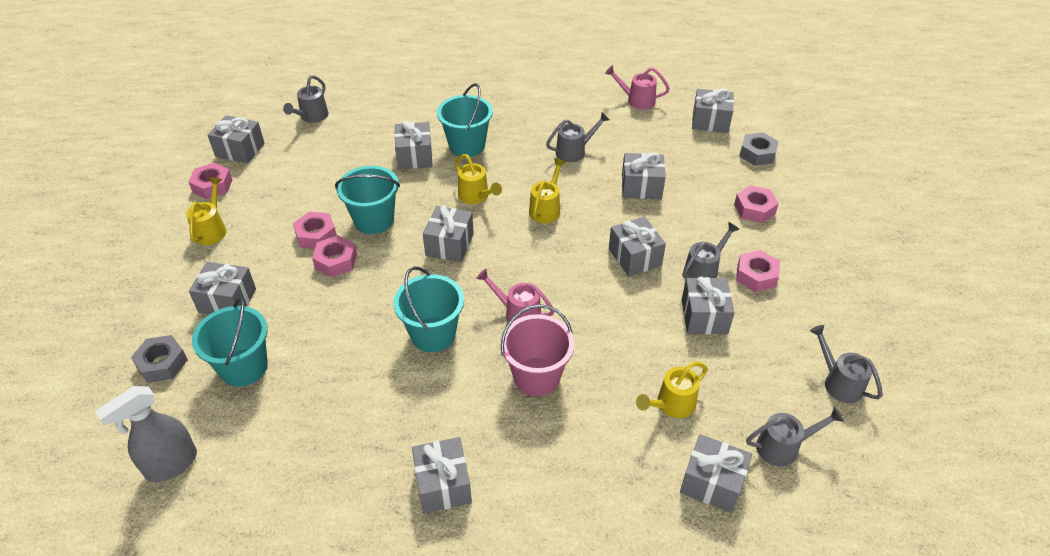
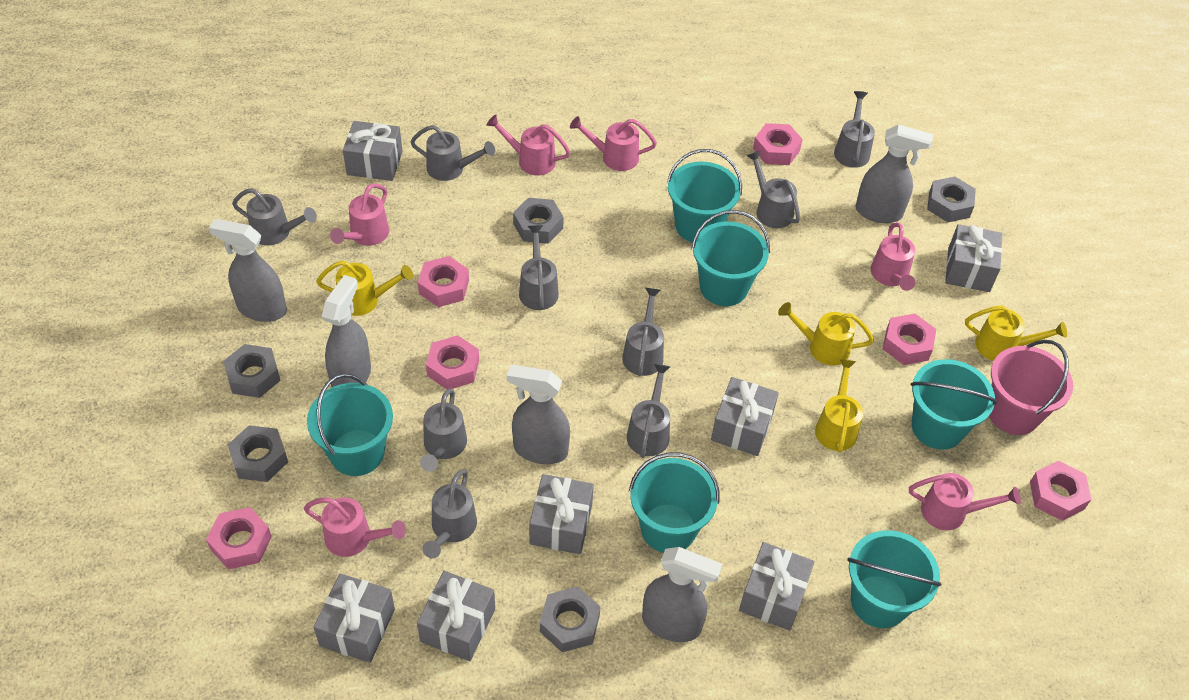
grey gift: 10 -> 7
grey nut: 2 -> 5
grey spray bottle: 1 -> 5
grey watering can: 5 -> 9
pink nut: 5 -> 6
pink watering can: 2 -> 6
turquoise bucket: 4 -> 6

